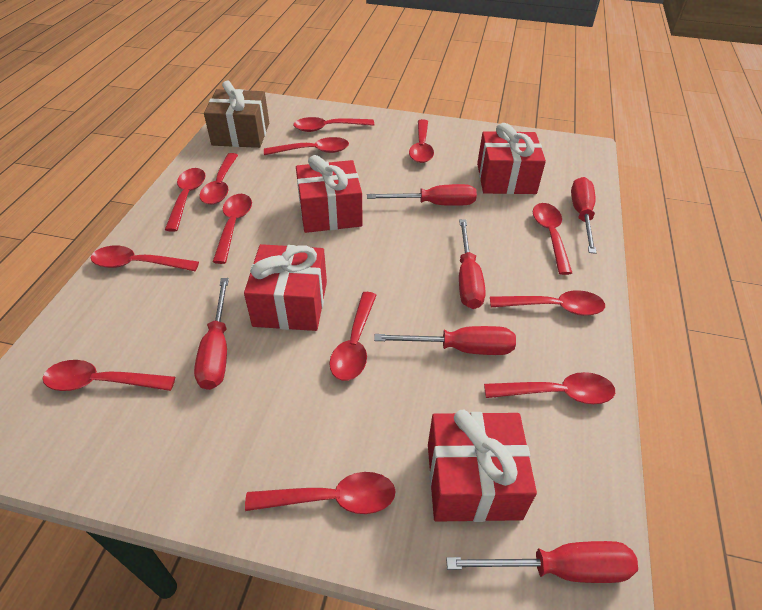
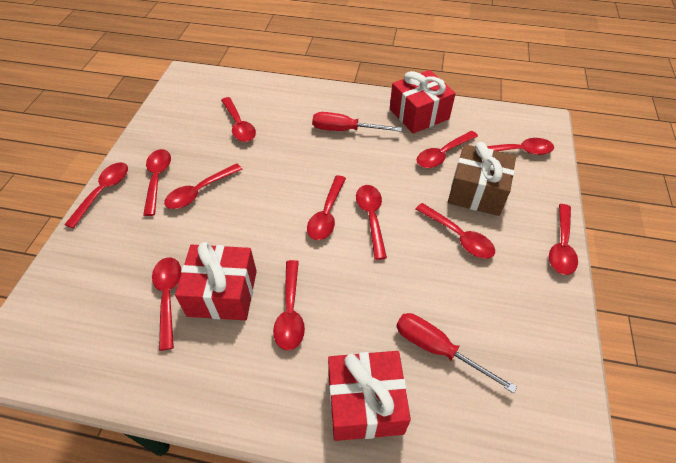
red gift: 4 -> 3
red screwdriver: 6 -> 2
red spoon: 13 -> 12

